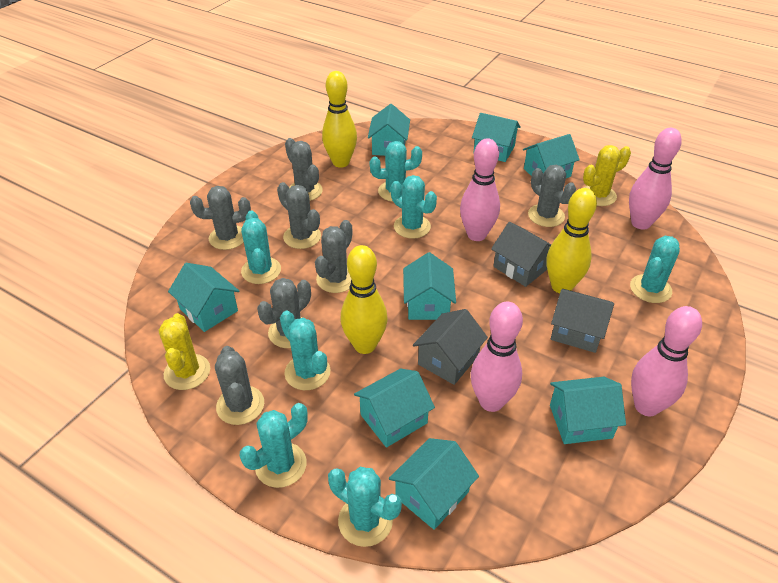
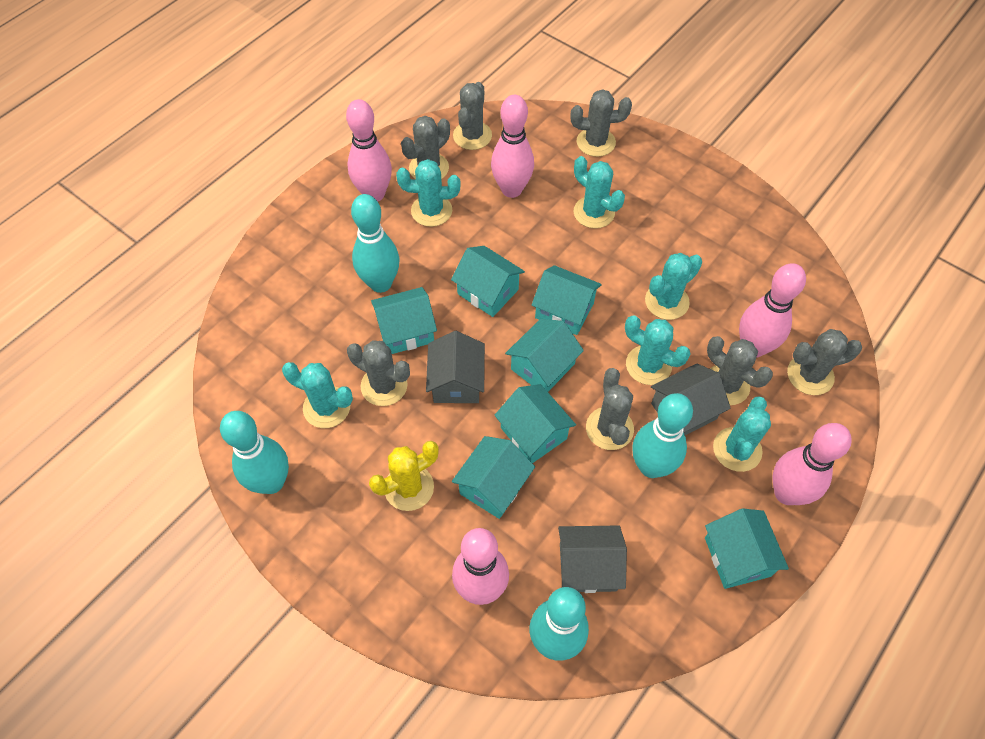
pink bowling pin: 4 -> 5
turquoise bowling pin: 0 -> 4
turquoise cactus: 7 -> 6
turquoise house: 8 -> 7
yellow bowling pin: 3 -> 0
yellow cactus: 2 -> 1

